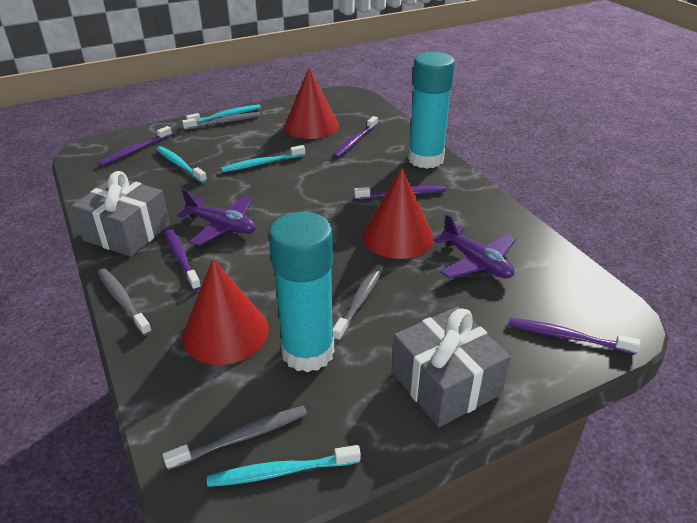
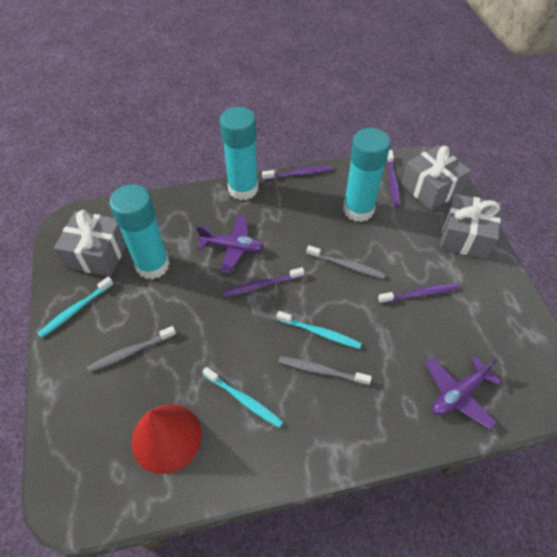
grey gift: 2 -> 3
grey toothbrush: 4 -> 3
purple toothbrush: 5 -> 4
red cone: 3 -> 1
turquoise glue stick: 2 -> 3
turquoise toothbrush: 4 -> 3

